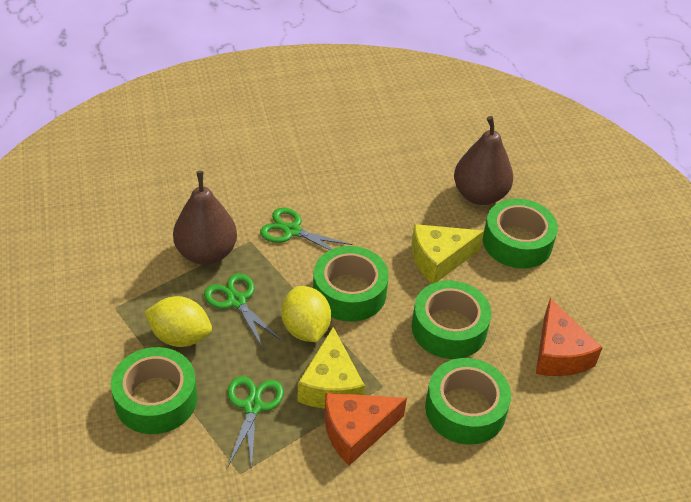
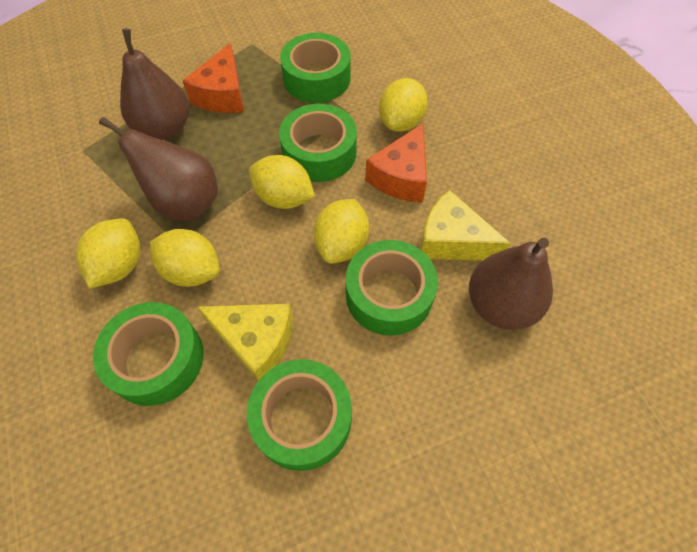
brown pear: 2 -> 3
green scissors: 3 -> 0
yellow lemon: 2 -> 5

